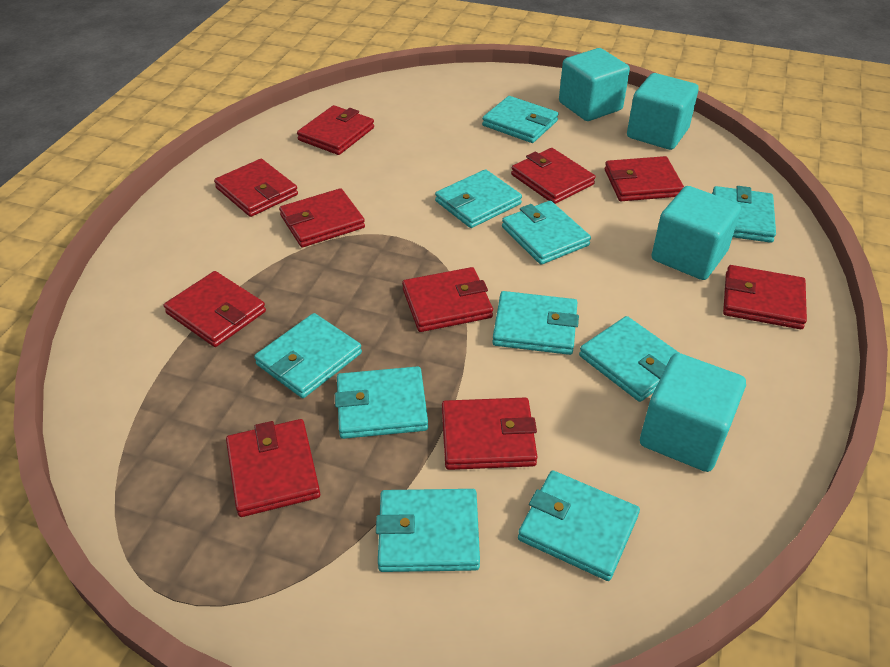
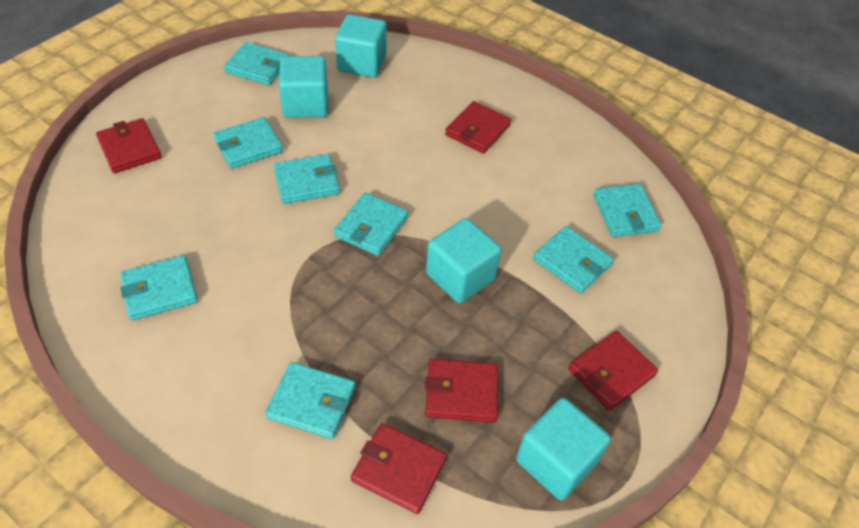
red wallet: 10 -> 5
turquoise wallet: 10 -> 8

